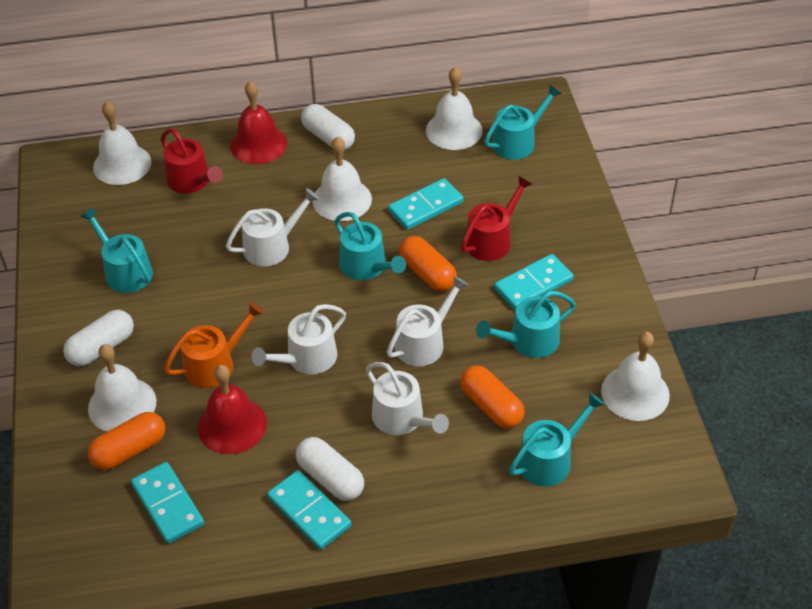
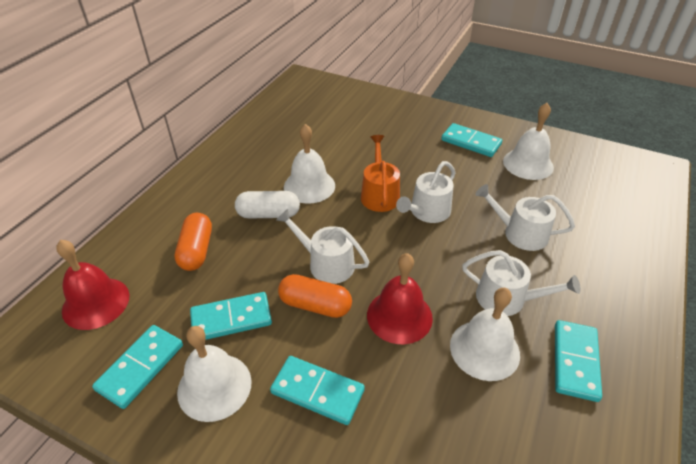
orange capsule: 3 -> 2
red watering can: 2 -> 0
turquoise domino: 4 -> 5
turquoise watering can: 5 -> 0
white bell: 5 -> 4
white capsule: 3 -> 1

